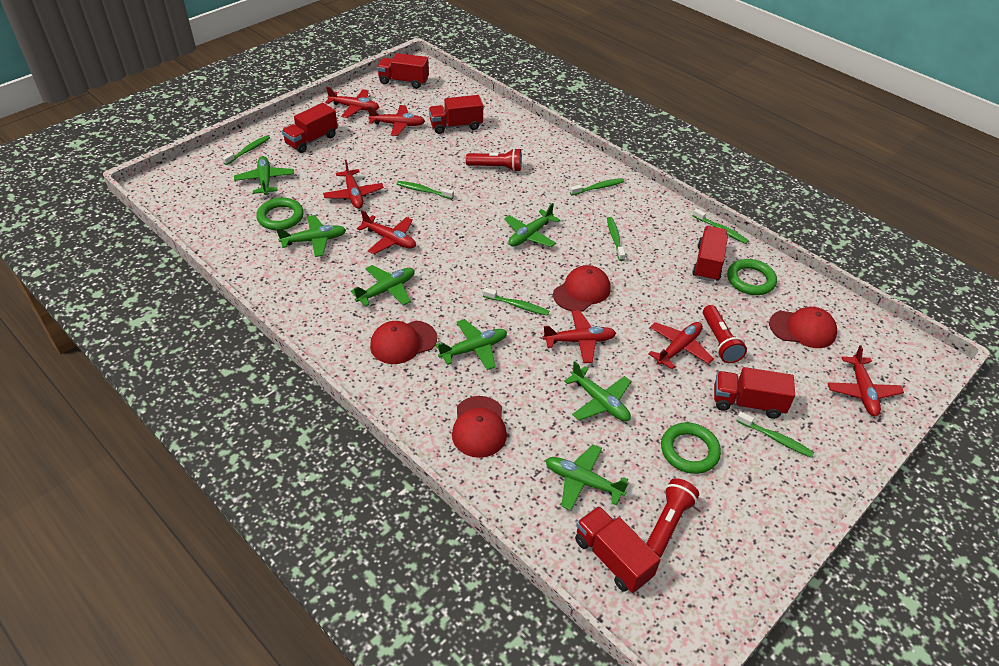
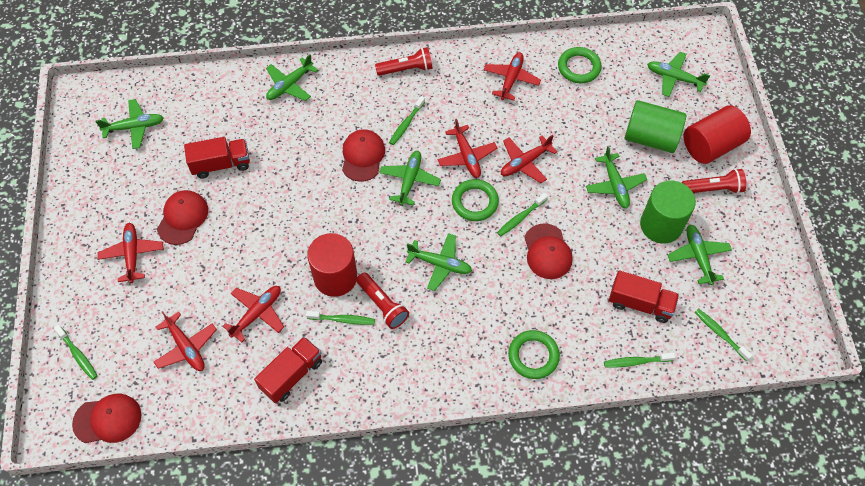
green cylinder: 0 -> 2
green toothbrush: 7 -> 6
red cylinder: 0 -> 2
red plane: 7 -> 6
red truck: 6 -> 3

